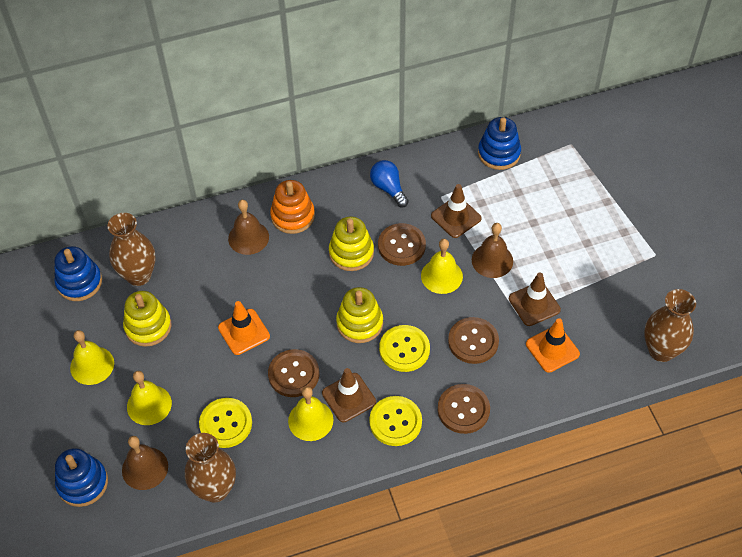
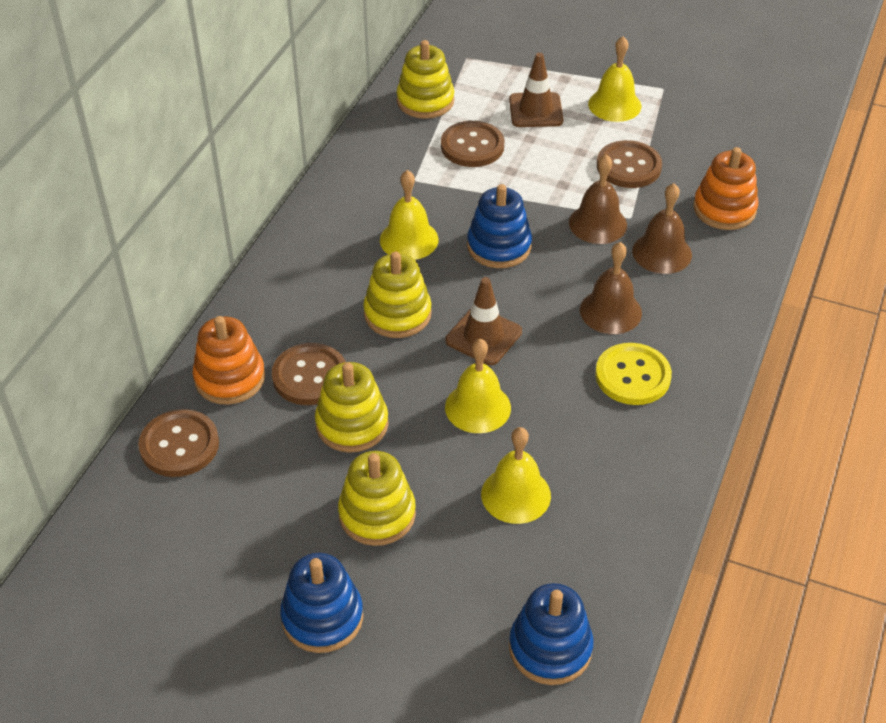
blue light bulb: 1 -> 0
brown traffic cone: 3 -> 2
brown vase: 3 -> 0
orange stacking toy: 1 -> 2
orange traffic cone: 2 -> 0
yellow button: 3 -> 1
yellow stacking toy: 3 -> 4

